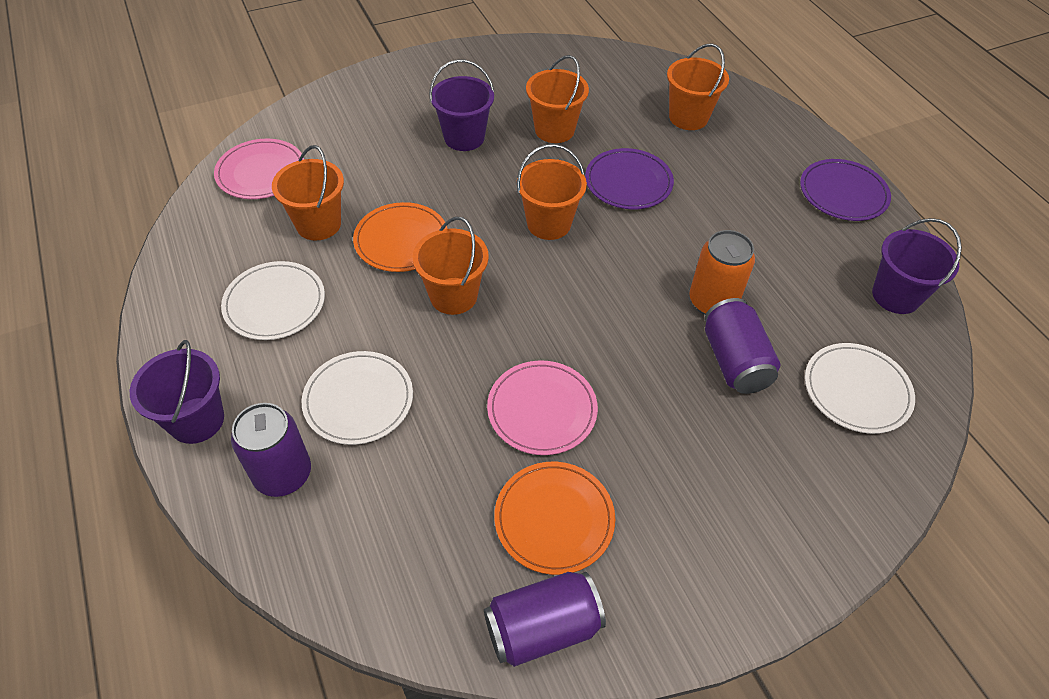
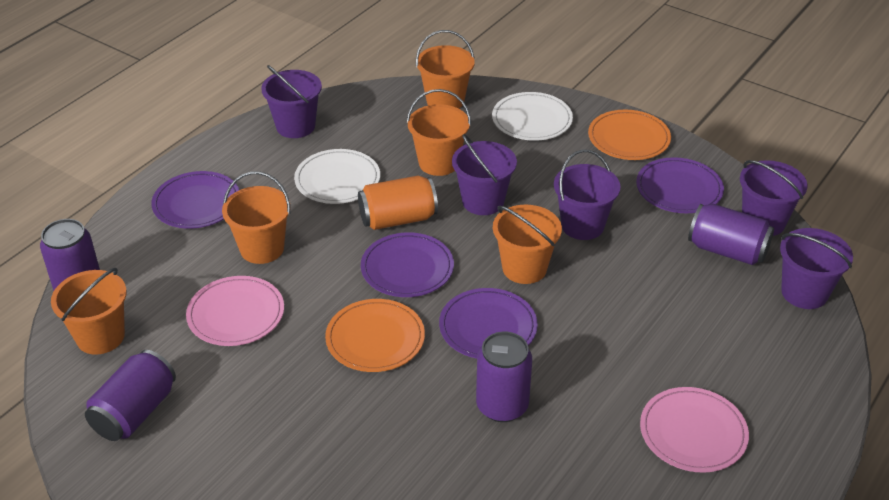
purple bucket: 3 -> 5
purple can: 3 -> 4
purple plate: 2 -> 4
white plate: 3 -> 2

